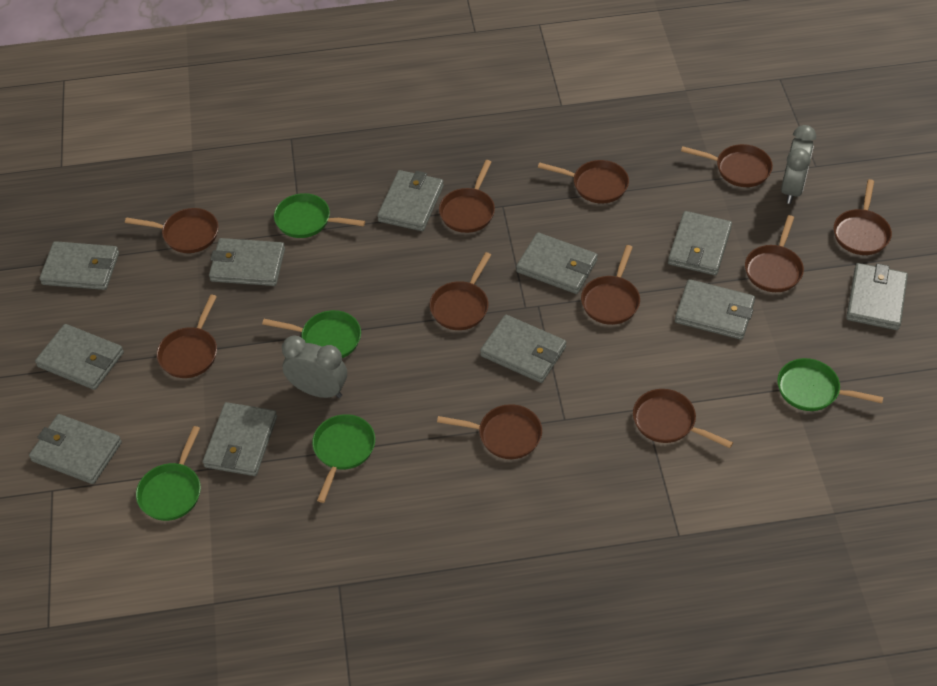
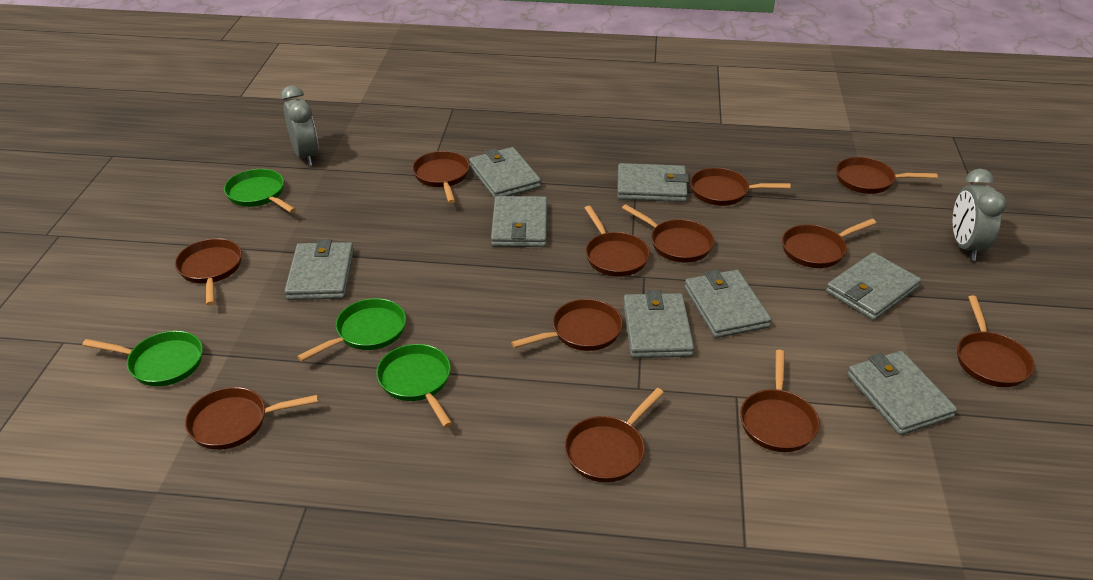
brown pan: 11 -> 12
green pan: 5 -> 4
grey wallet: 11 -> 8

